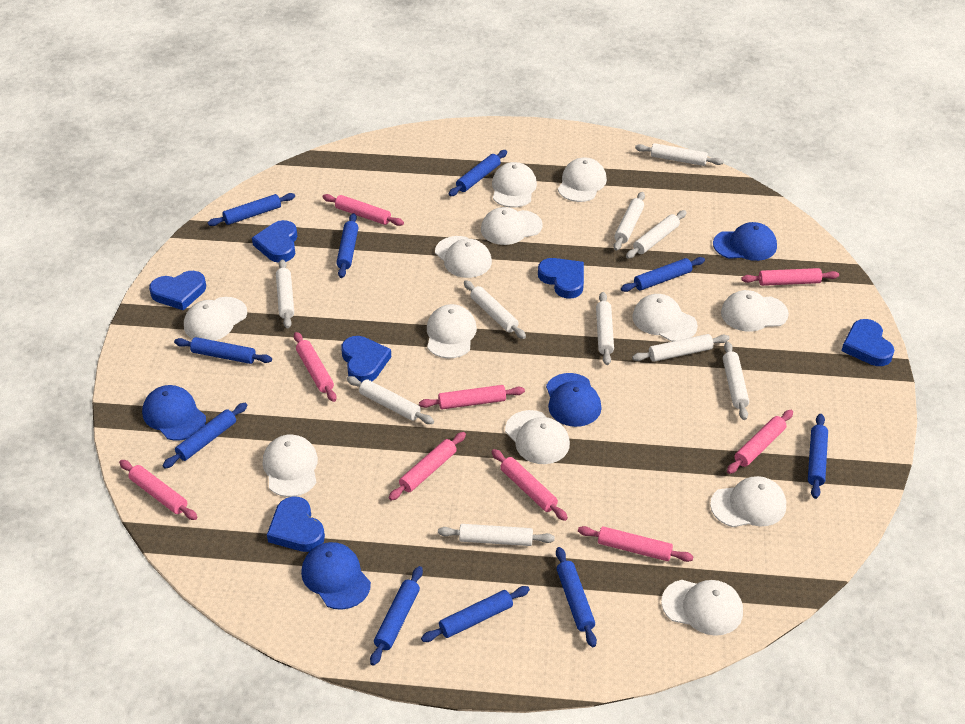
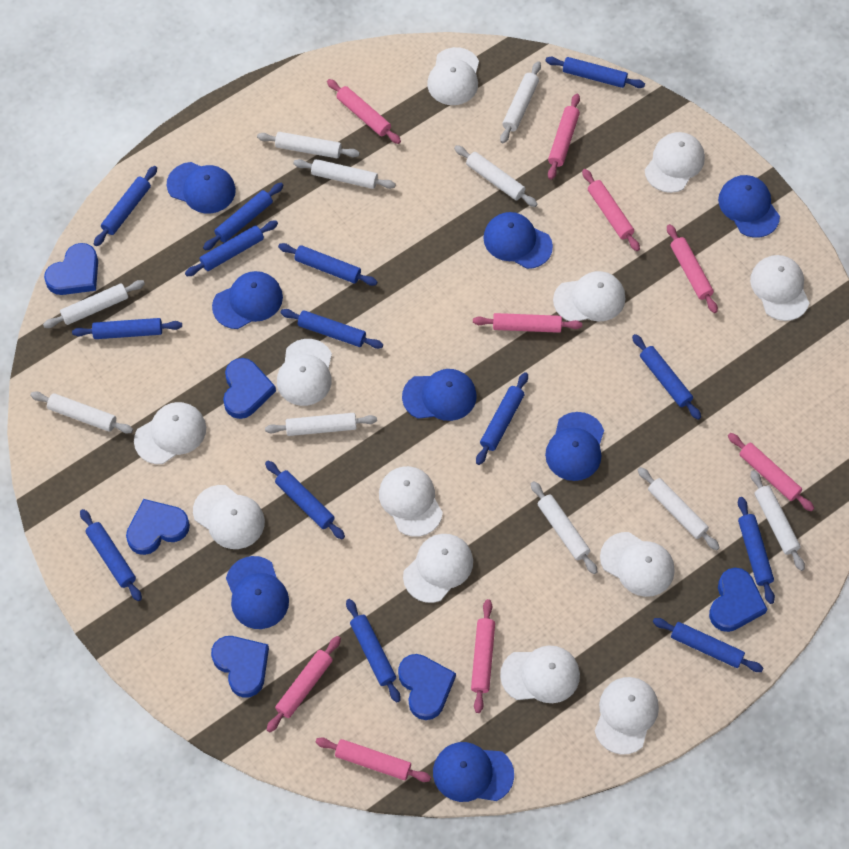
blue cap: 4 -> 8
blue rolling pin: 10 -> 14

